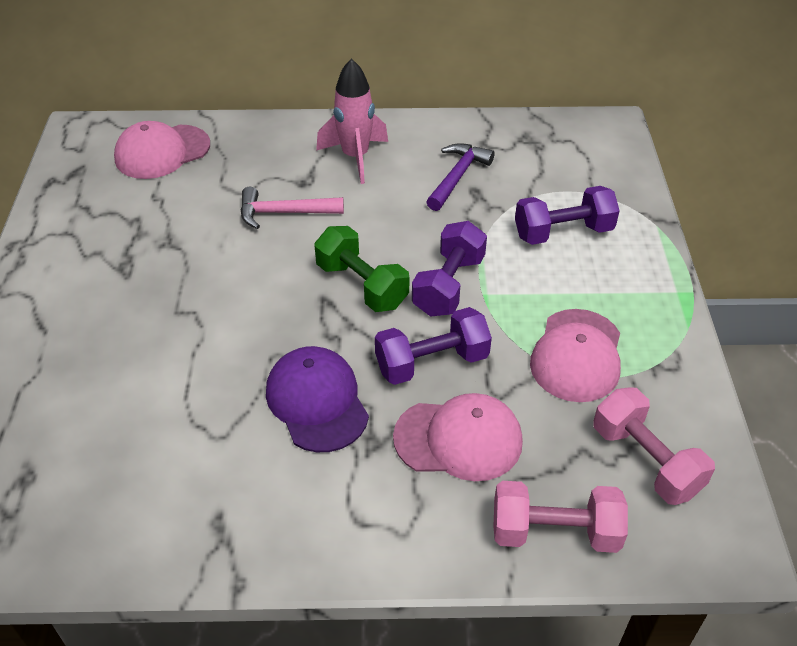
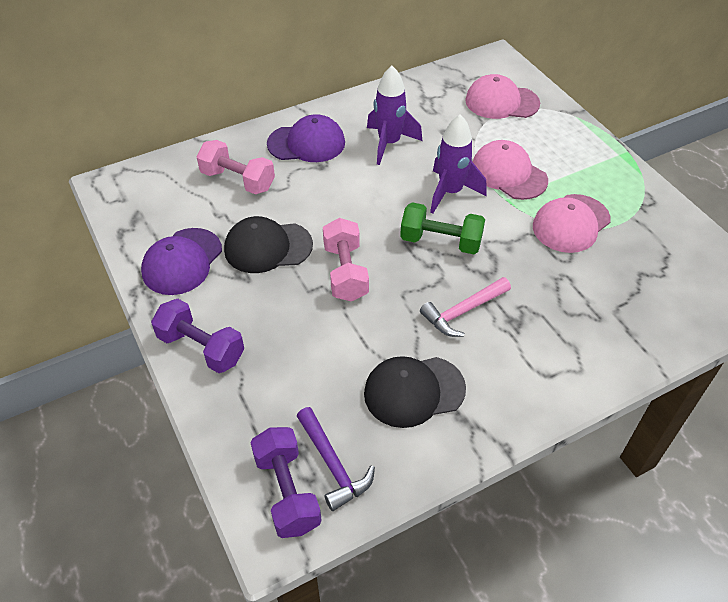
black cap: 0 -> 2
pink rocket: 1 -> 0
purple cap: 1 -> 2
purple dumbbell: 3 -> 2
purple rocket: 0 -> 2

